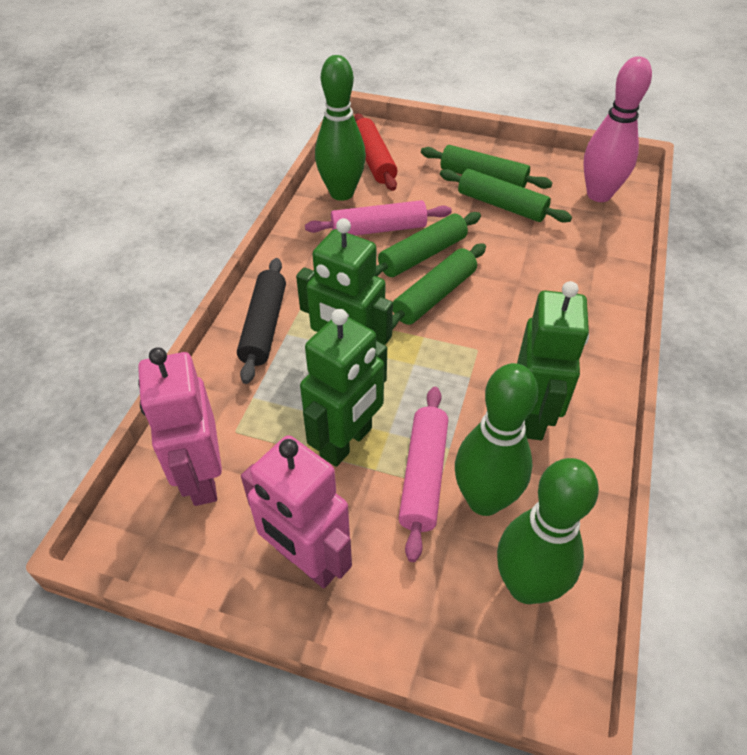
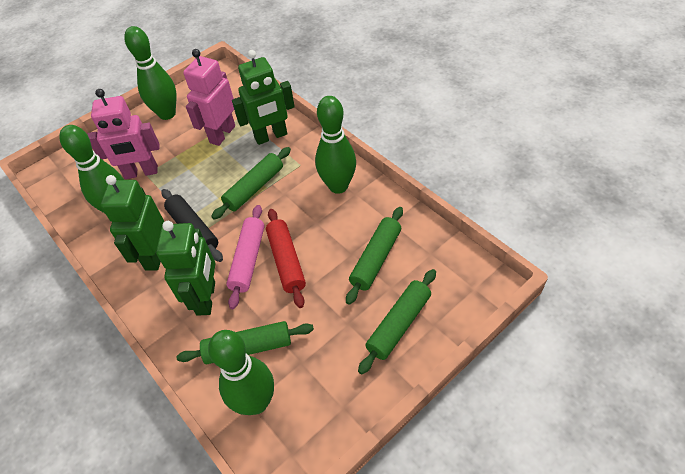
green bowling pin: 3 -> 4
pink bowling pin: 1 -> 0
pink rolling pin: 2 -> 1

